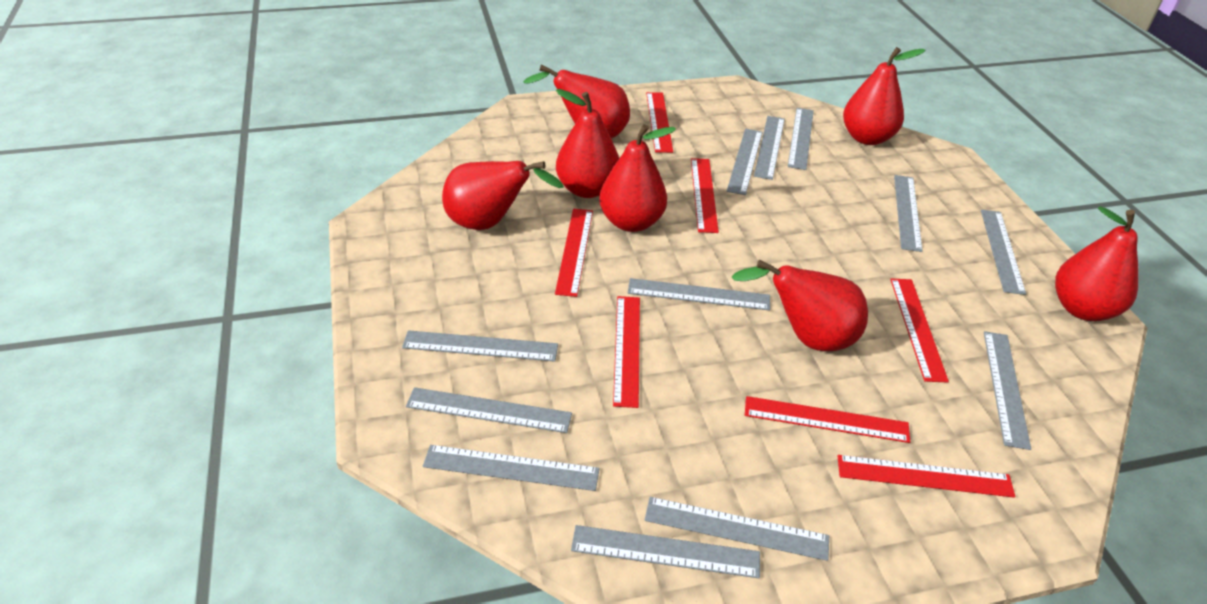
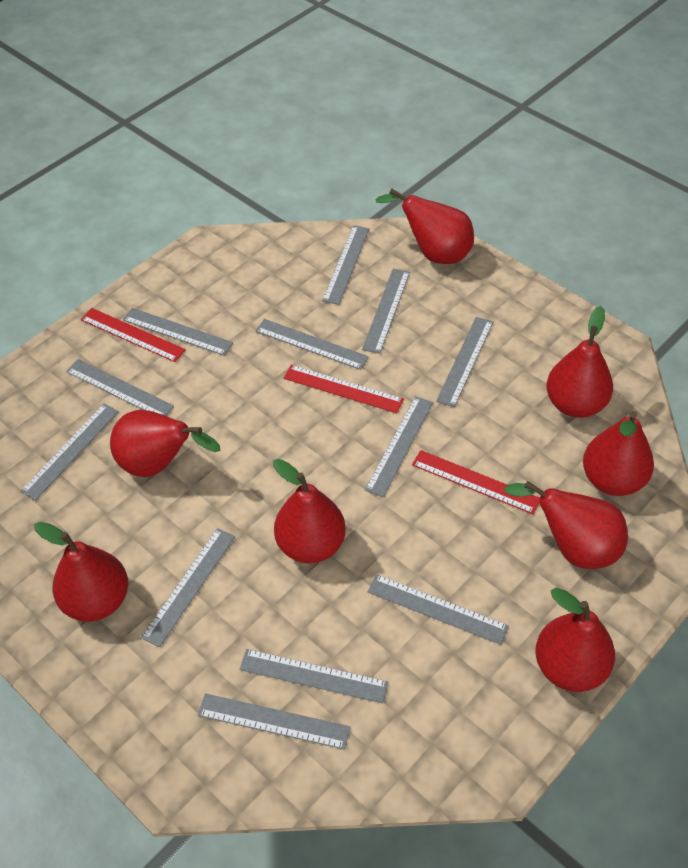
red pear: 7 -> 8
red ruler: 7 -> 3

